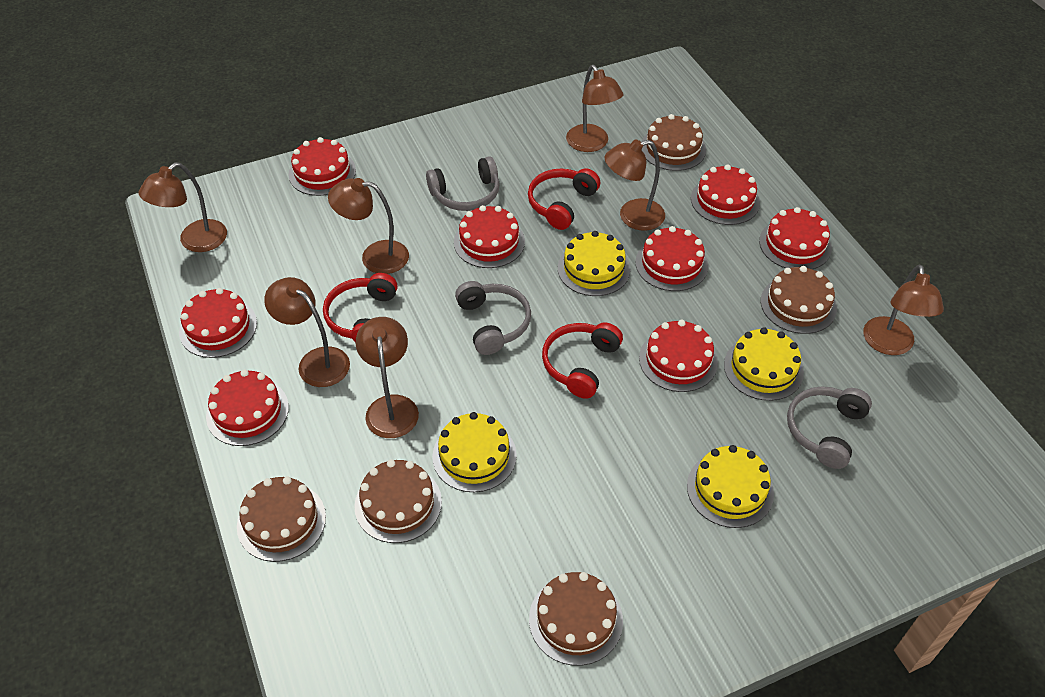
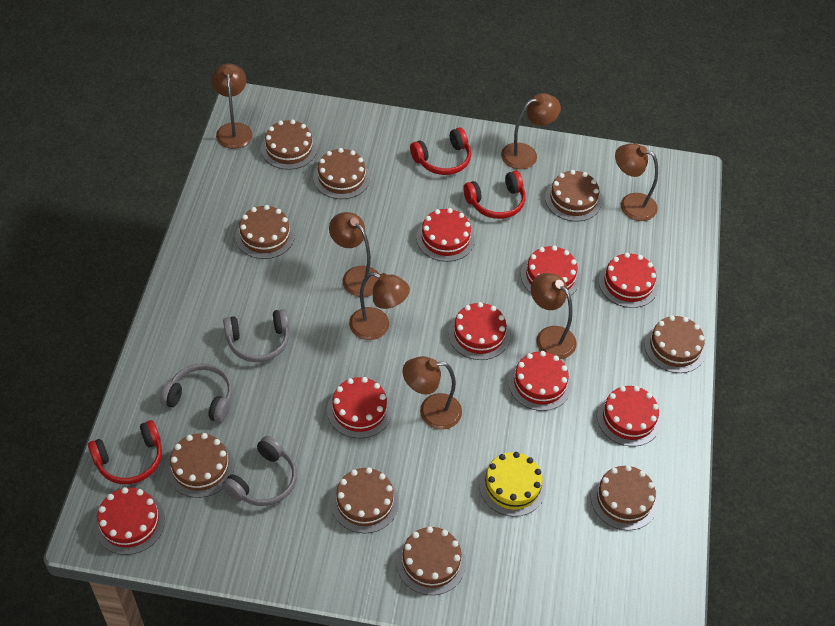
brown cake: 5 -> 9
yellow cake: 4 -> 1

